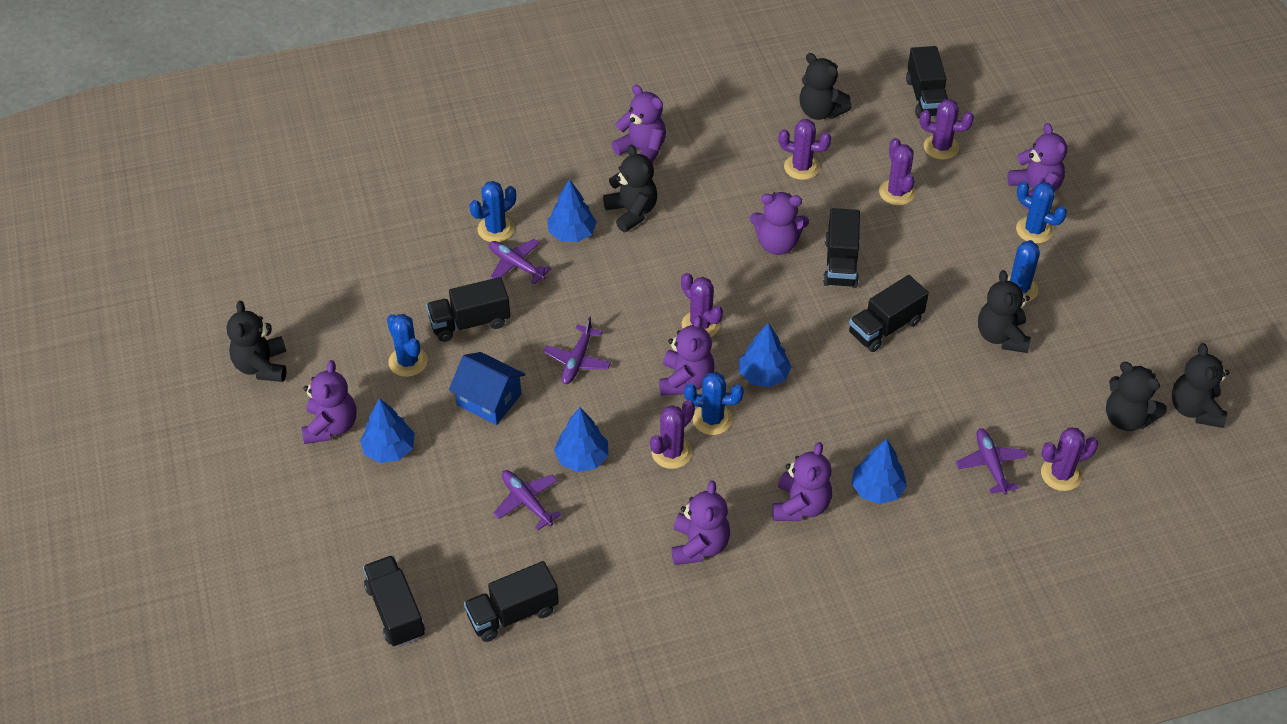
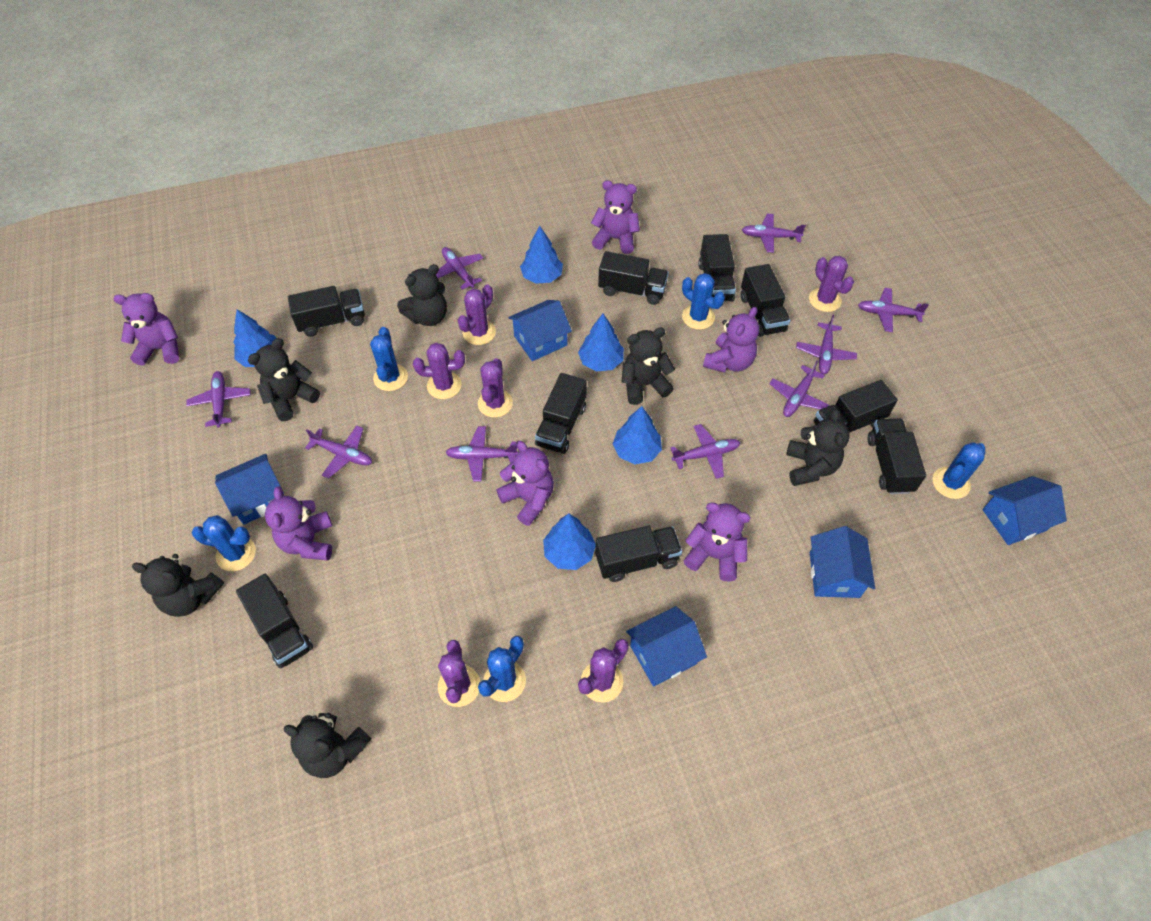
black truck: 6 -> 9
blue house: 1 -> 5
purple plane: 4 -> 9
purple teddy bear: 7 -> 6

